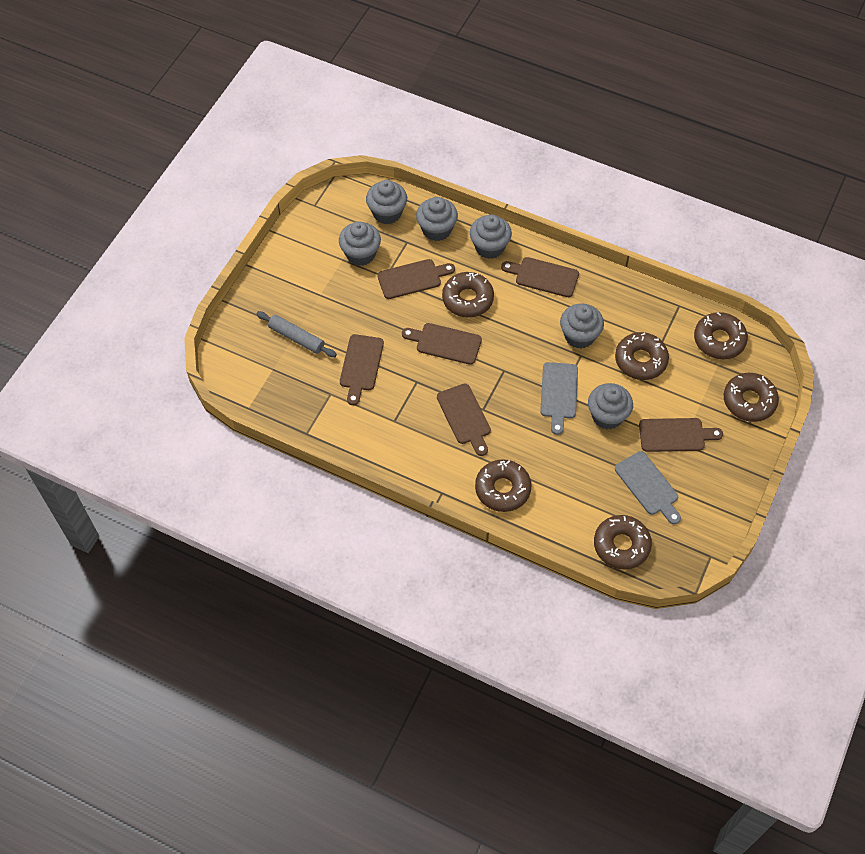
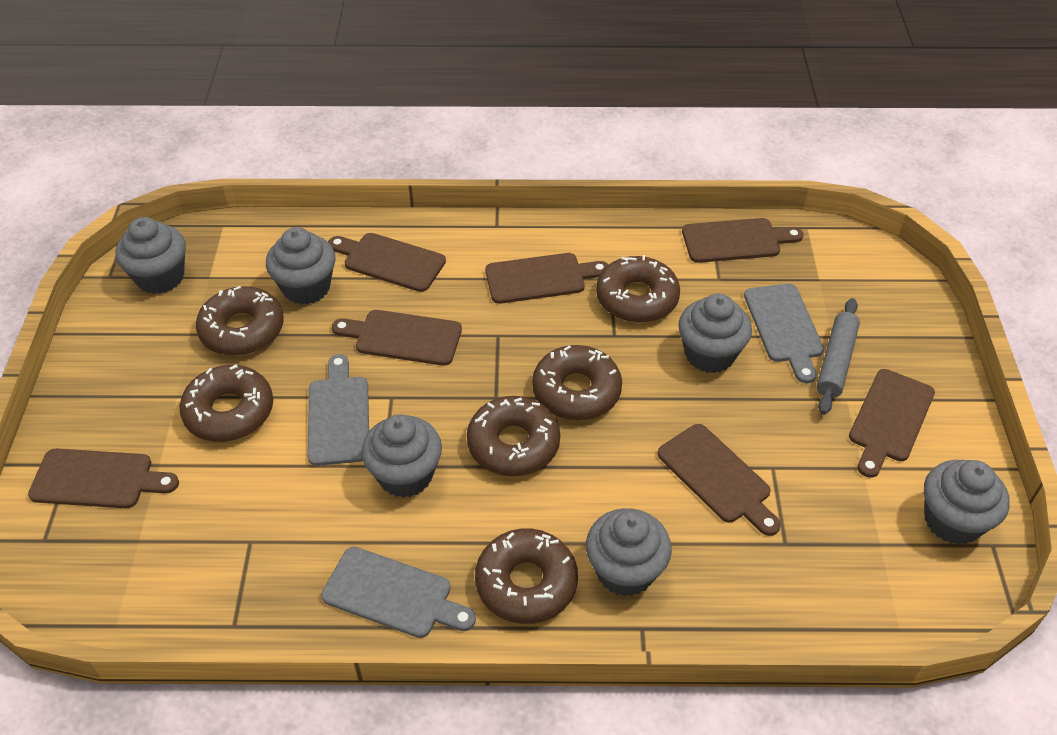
brown cutting board: 6 -> 7
grey cutting board: 2 -> 3

